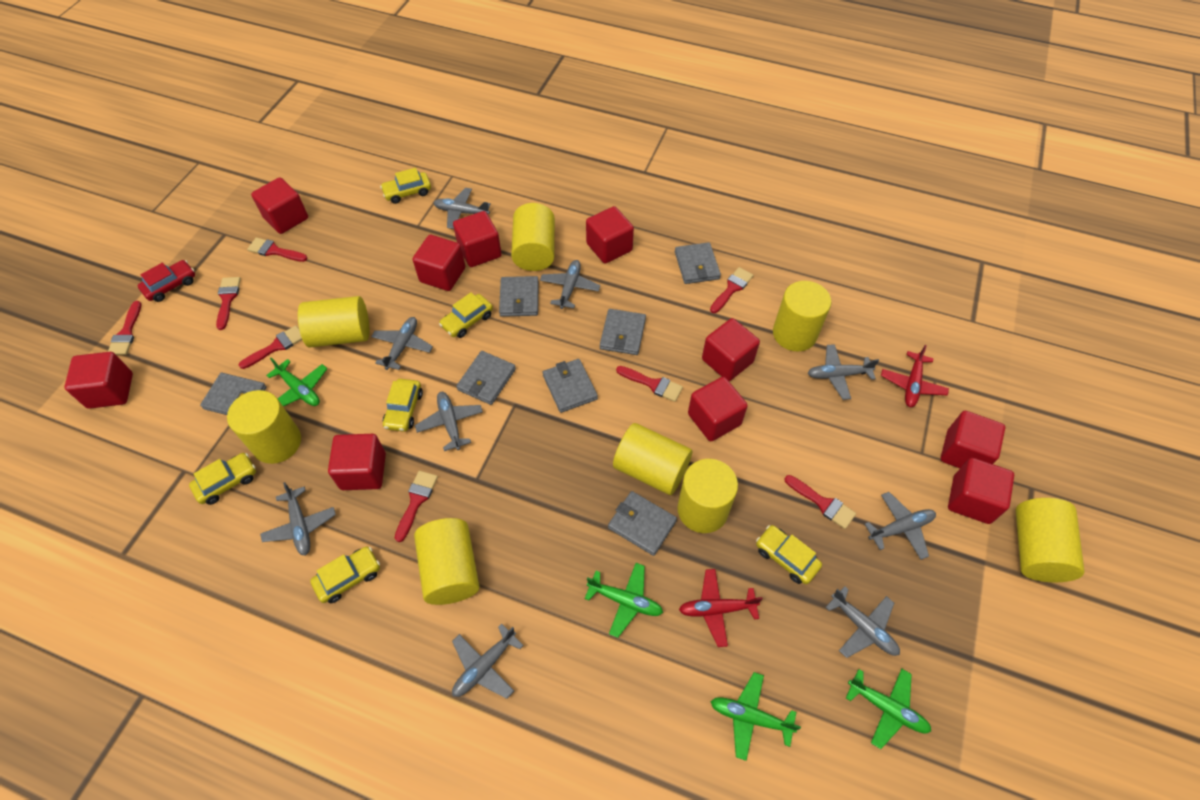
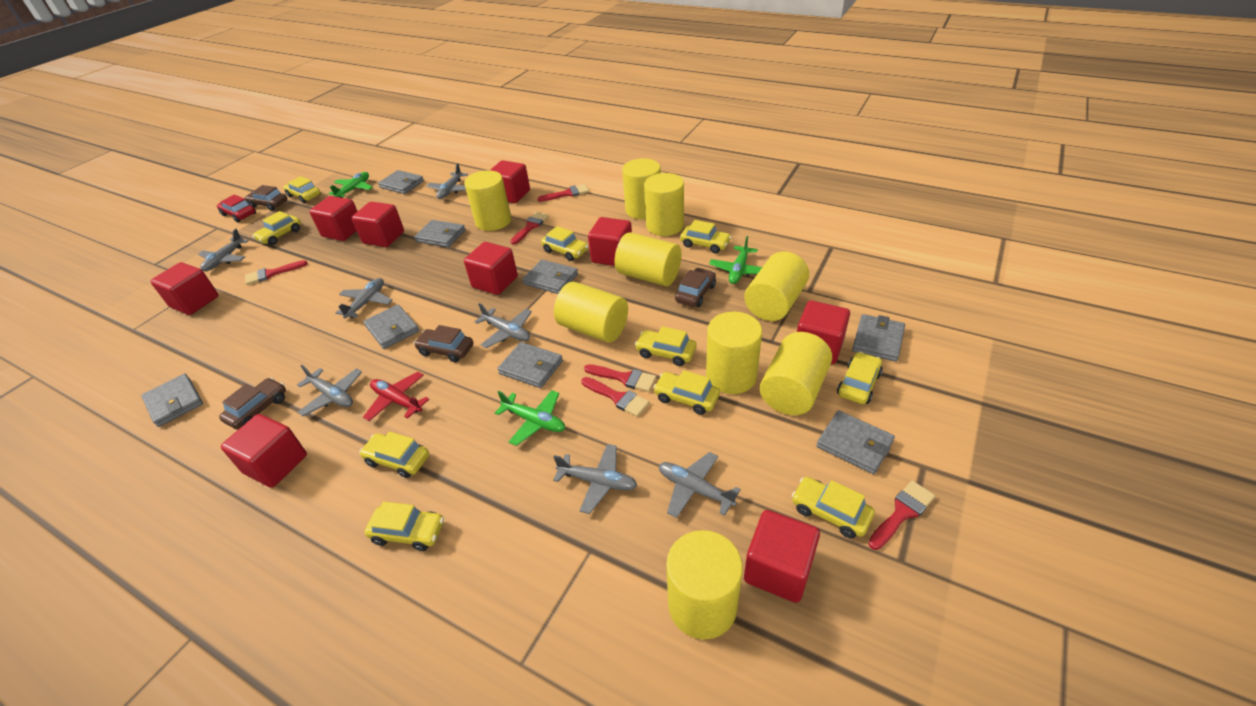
brown car: 0 -> 4
green plane: 4 -> 3
grey plane: 9 -> 7
grey wallet: 7 -> 8
red brush: 8 -> 6
red cube: 10 -> 9
red plane: 2 -> 1
yellow car: 6 -> 10
yellow cylinder: 8 -> 9

